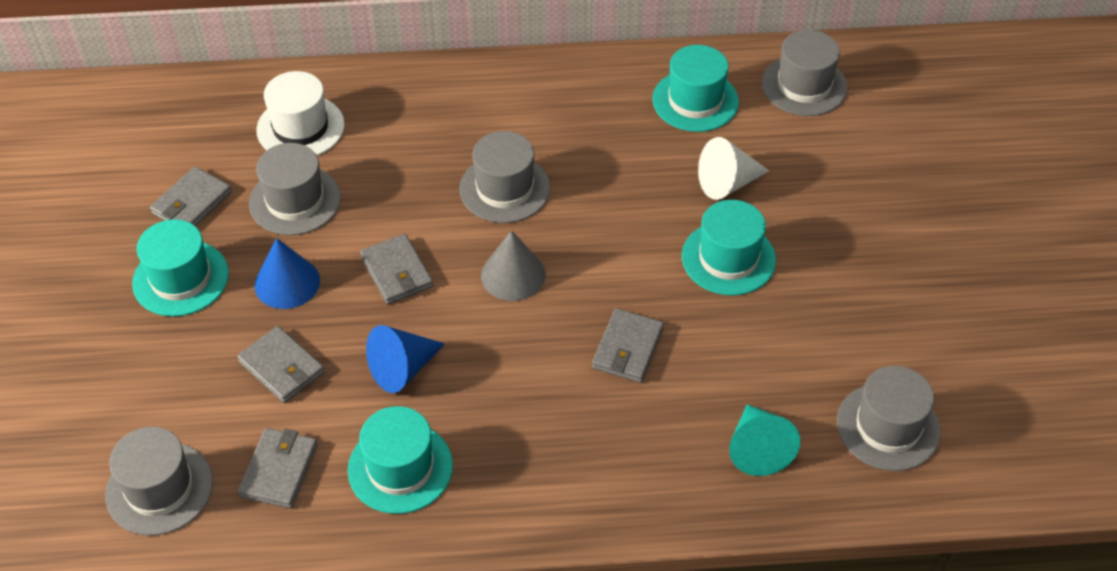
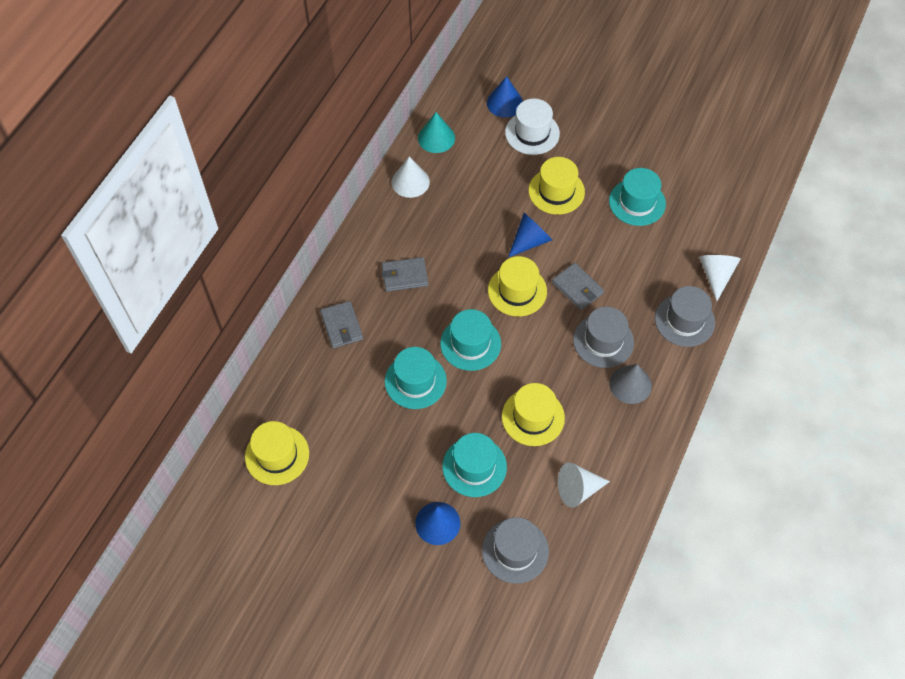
blue cone: 2 -> 3
grey hat: 5 -> 3
grey wallet: 5 -> 3
white cone: 1 -> 3
yellow hat: 0 -> 4

